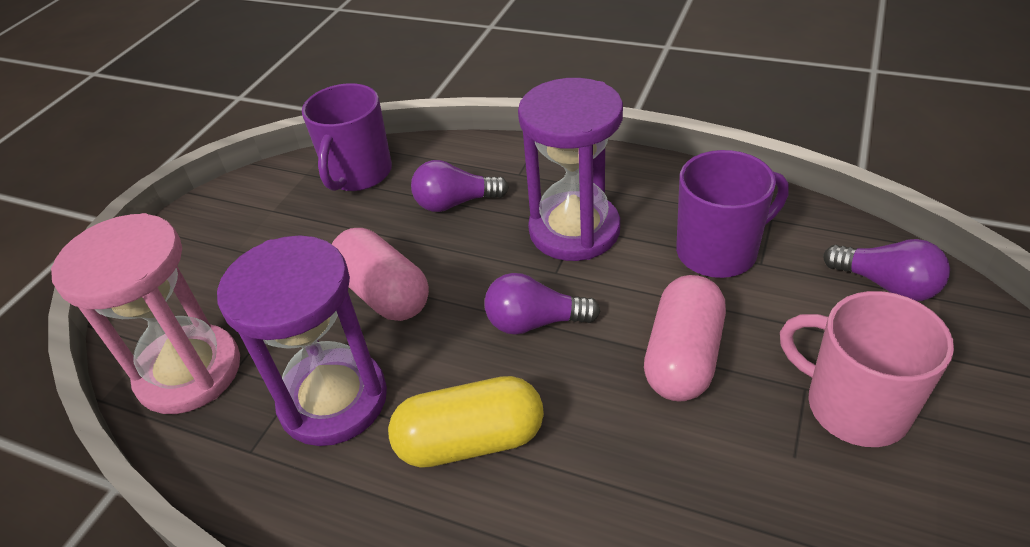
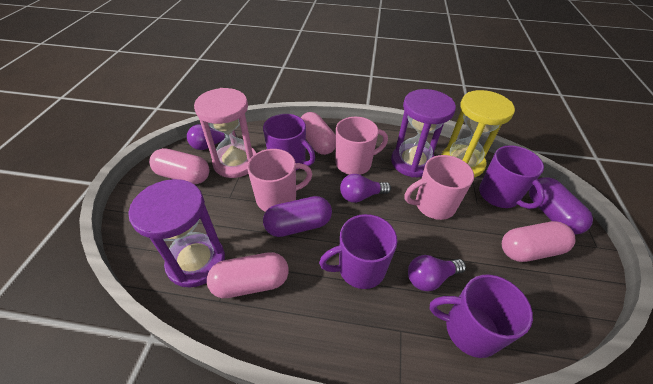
pink capsule: 2 -> 4
pink mug: 1 -> 3
purple capsule: 0 -> 2
purple mug: 2 -> 4
yellow capsule: 1 -> 0
yellow hourglass: 0 -> 1

